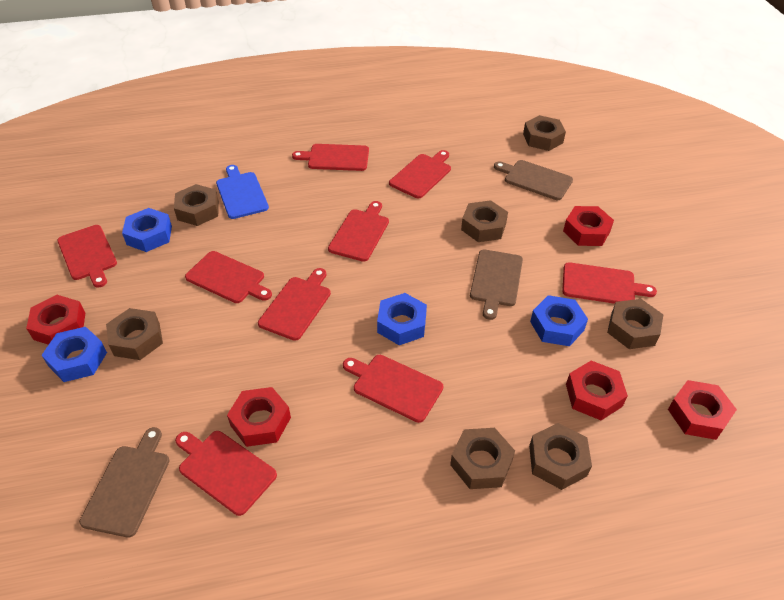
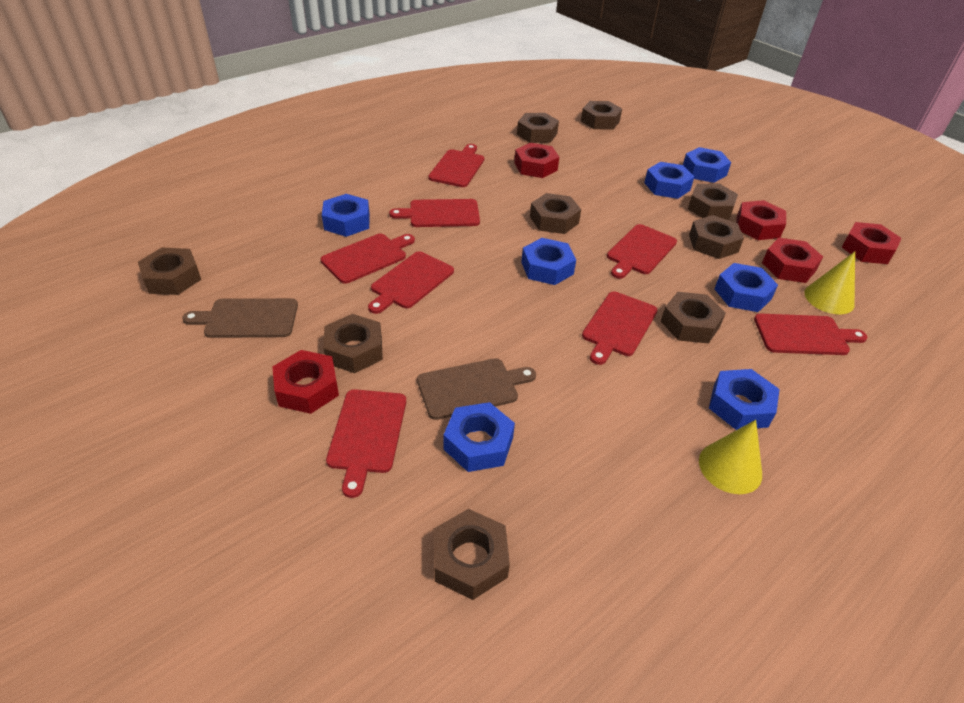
blue cutting board: 1 -> 0
blue nut: 4 -> 7
brown cutting board: 3 -> 2
brown nut: 7 -> 9
red cutting board: 9 -> 8
yellow cone: 0 -> 2

